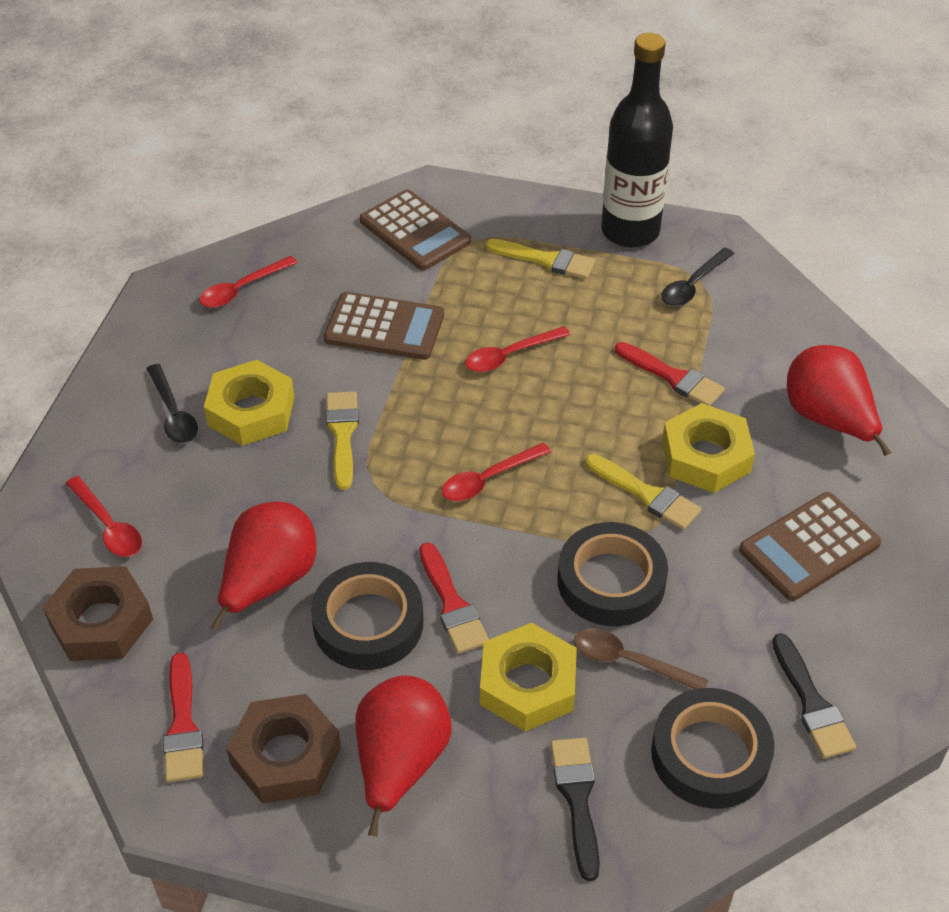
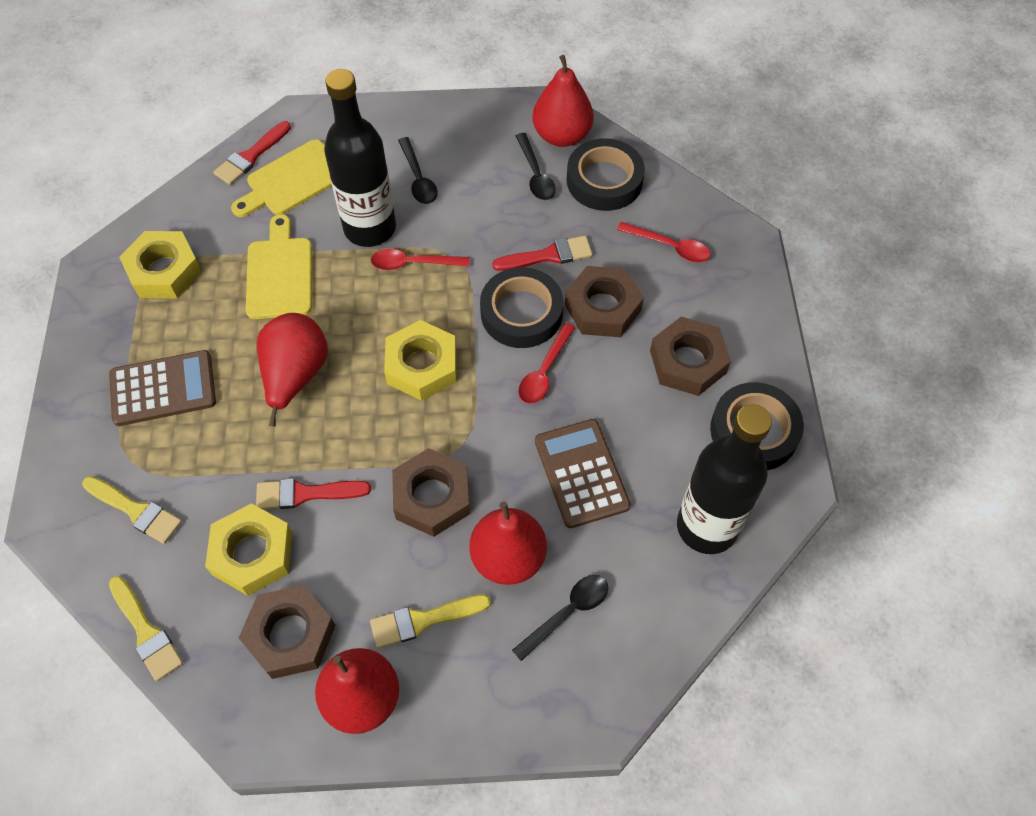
black bottle: 1 -> 2
black brush: 2 -> 0
black spoon: 2 -> 3
brown calculator: 3 -> 2
brown nut: 2 -> 4
brown spoon: 1 -> 0
red pear: 3 -> 4
red spoon: 4 -> 3
yellow cutting board: 0 -> 2

